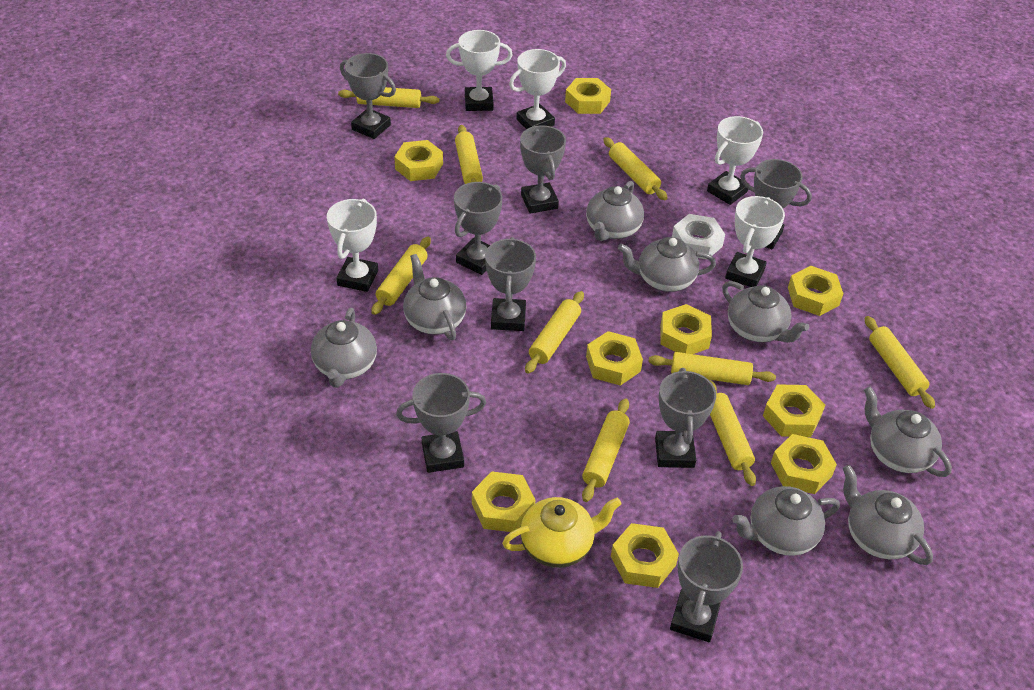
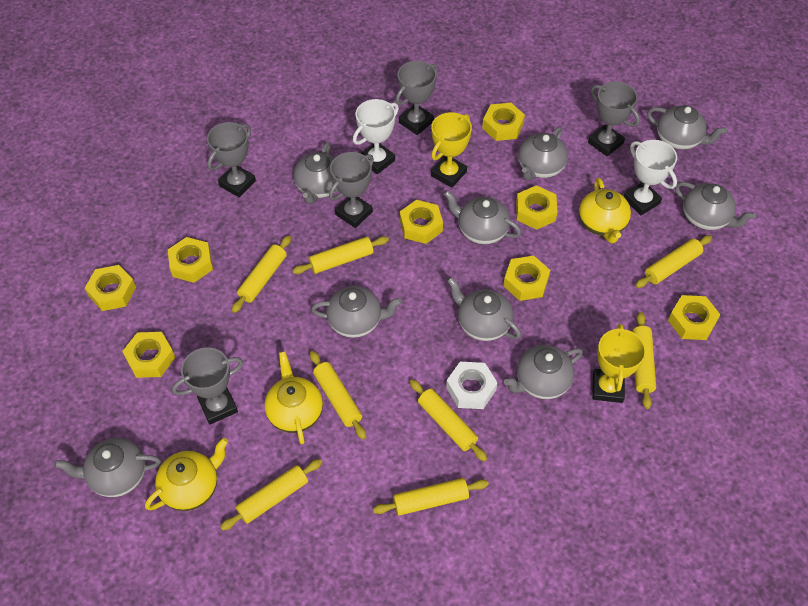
grey teapot: 8 -> 9
grey trophy: 8 -> 5
white trophy: 5 -> 2
yellow nut: 9 -> 8
yellow rolling pin: 9 -> 8
yellow teapot: 1 -> 3
yellow trophy: 0 -> 2

